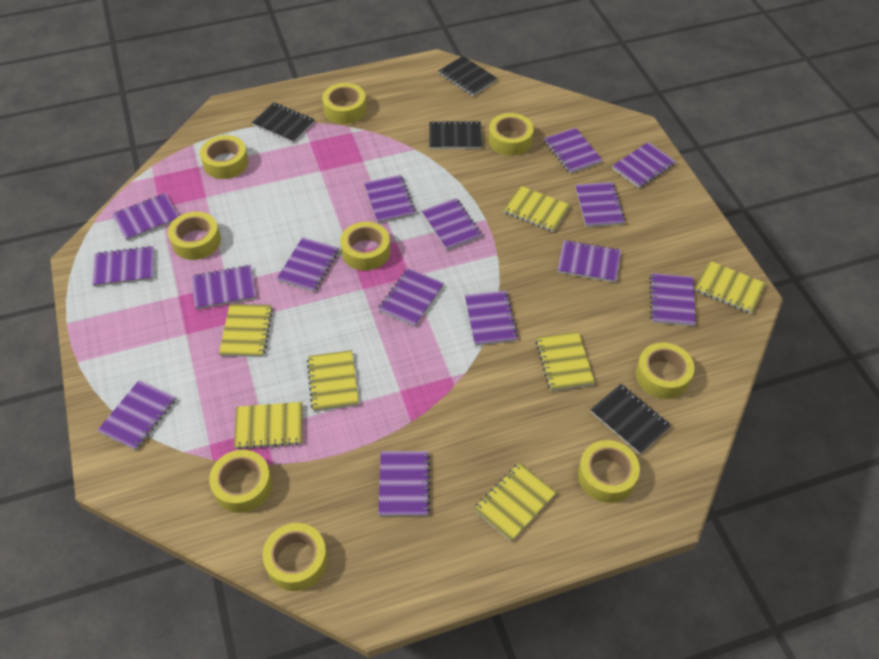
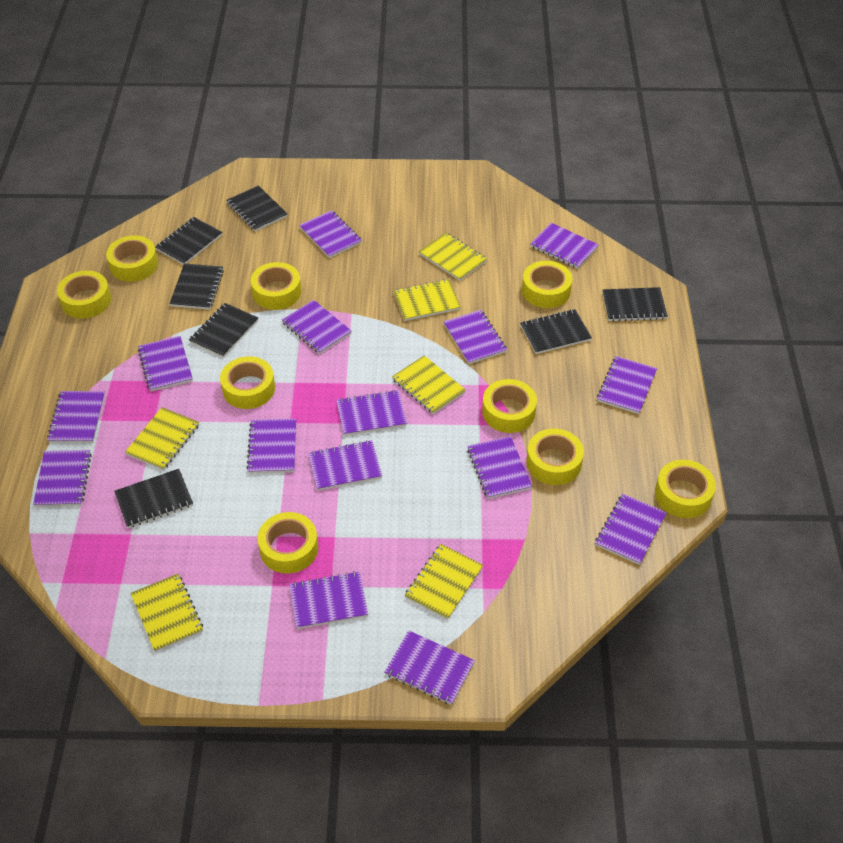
black notebook: 4 -> 7
yellow notebook: 7 -> 6

